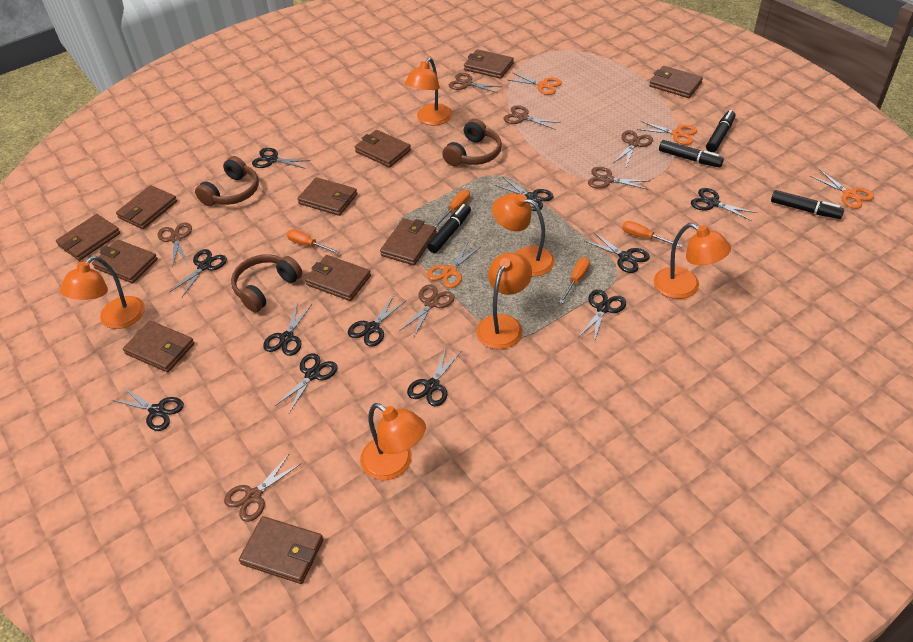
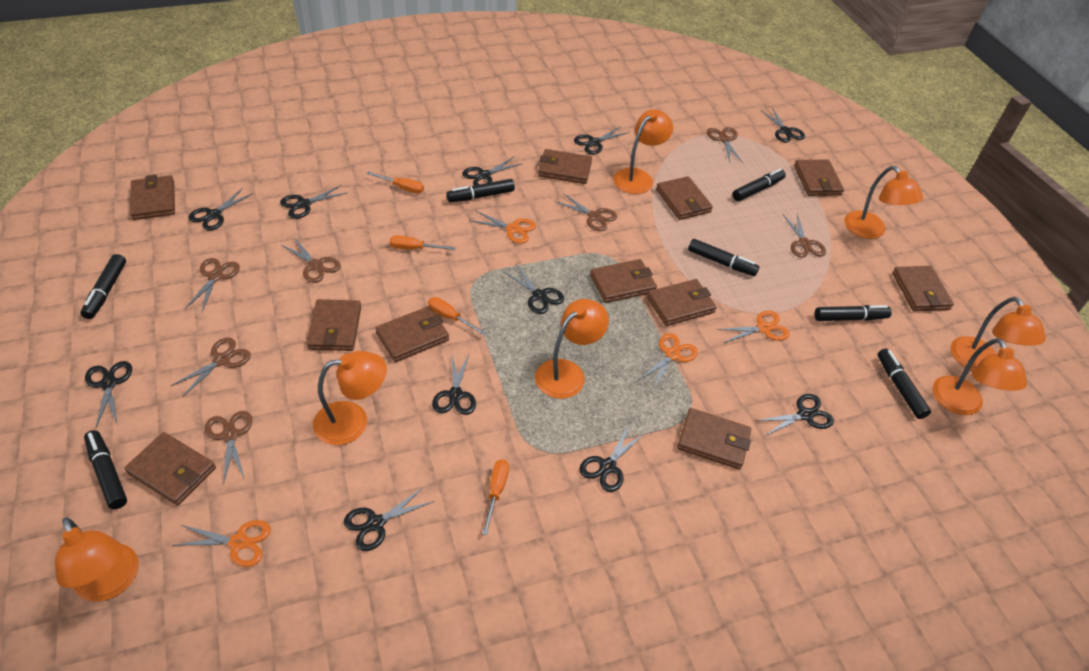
black marker: 4 -> 7
brown headphones: 3 -> 0
orange lamp: 6 -> 7

